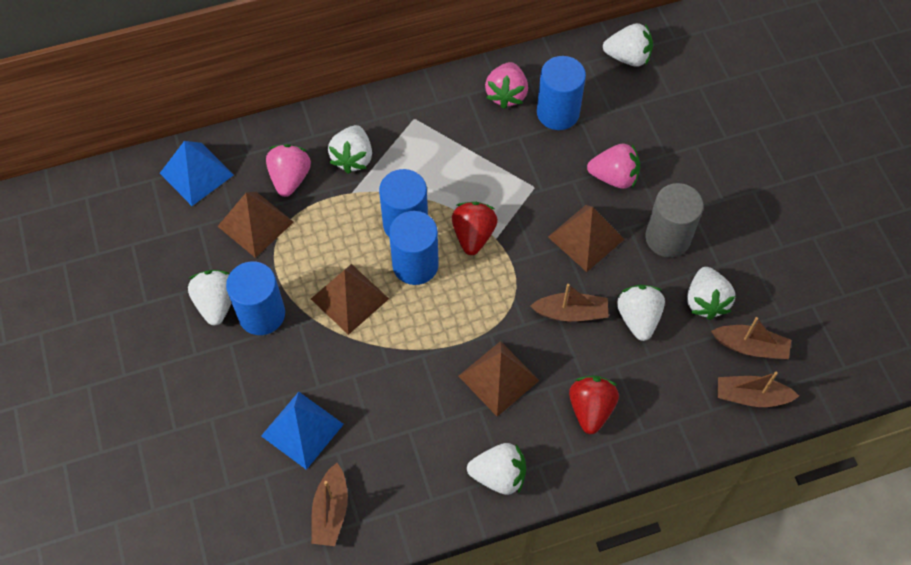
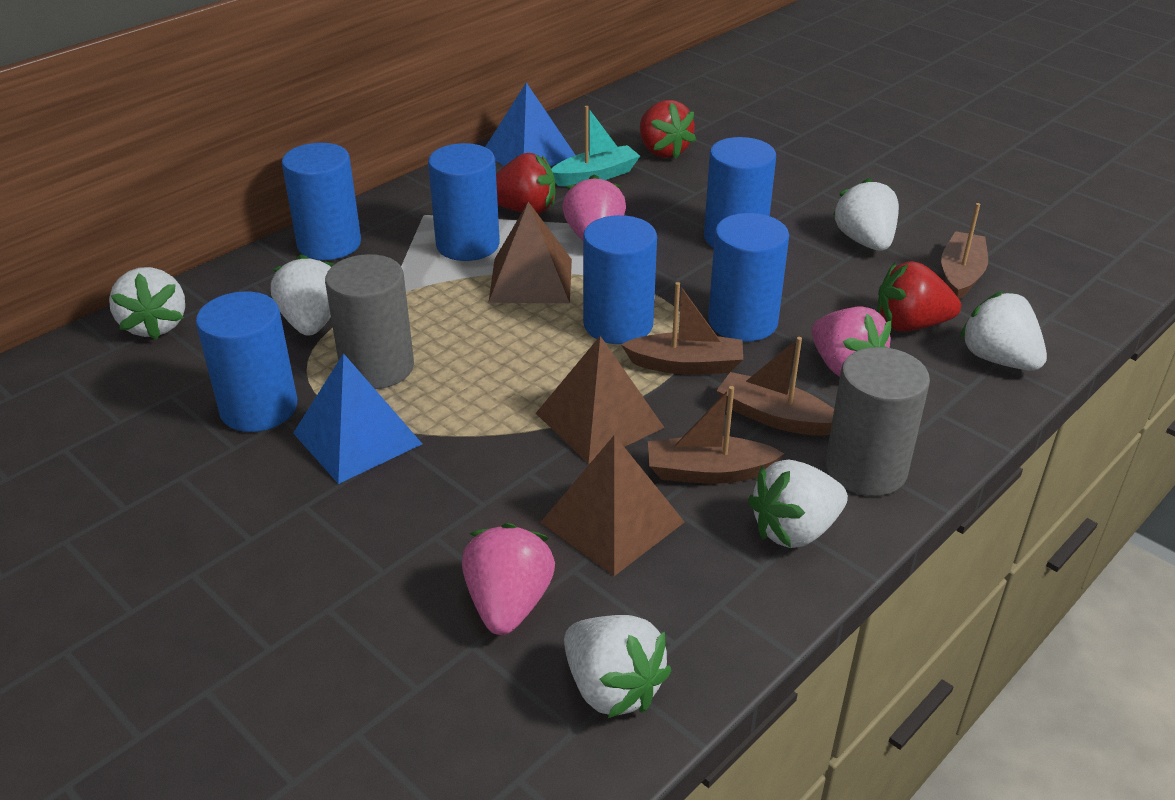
blue cylinder: 4 -> 6
brown pyramid: 4 -> 3
grey cylinder: 1 -> 2
red strawberry: 2 -> 3
turquoise boat: 0 -> 1

